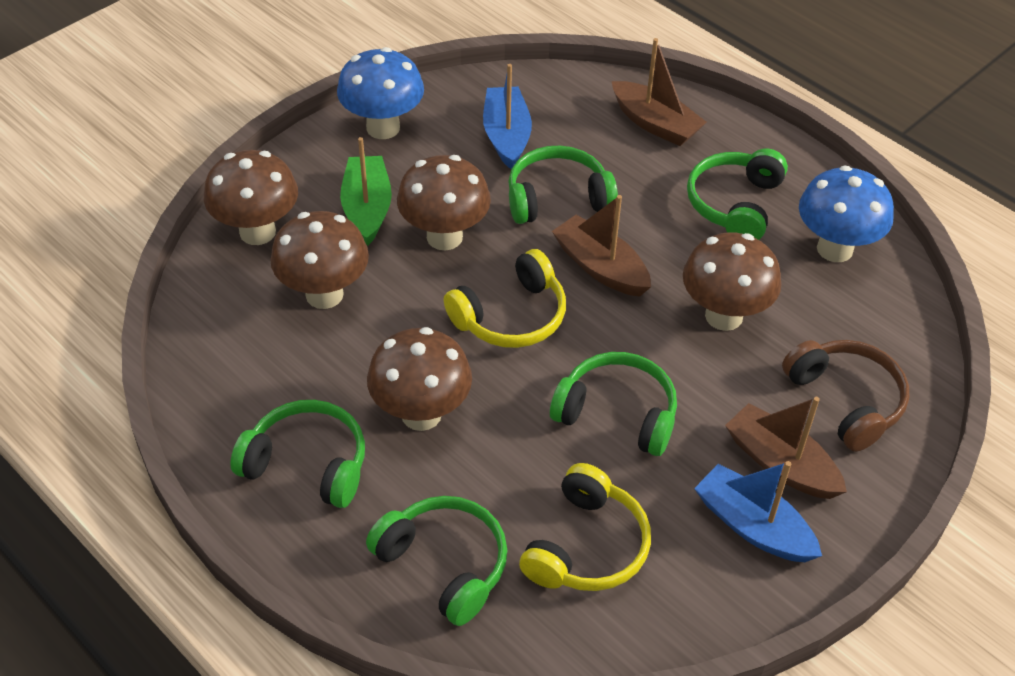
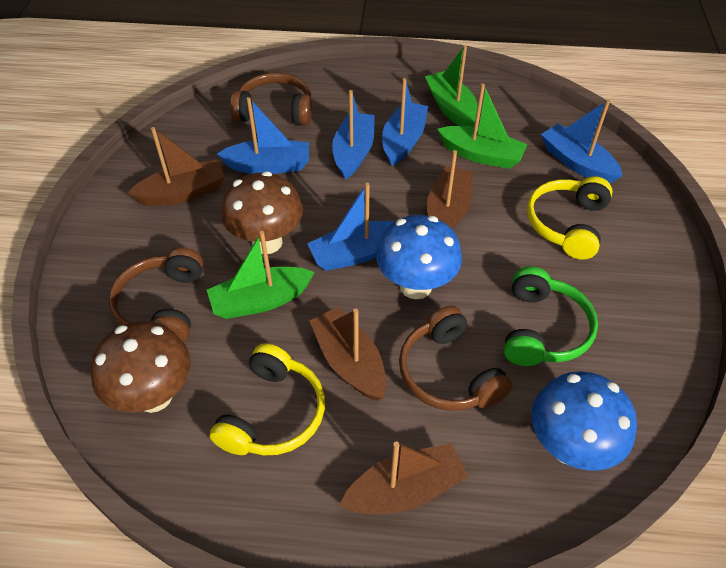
blue boat: 2 -> 5
brown boat: 3 -> 4
brown headphones: 1 -> 3
brown mushroom: 5 -> 2
green boat: 1 -> 3
green headphones: 5 -> 1

